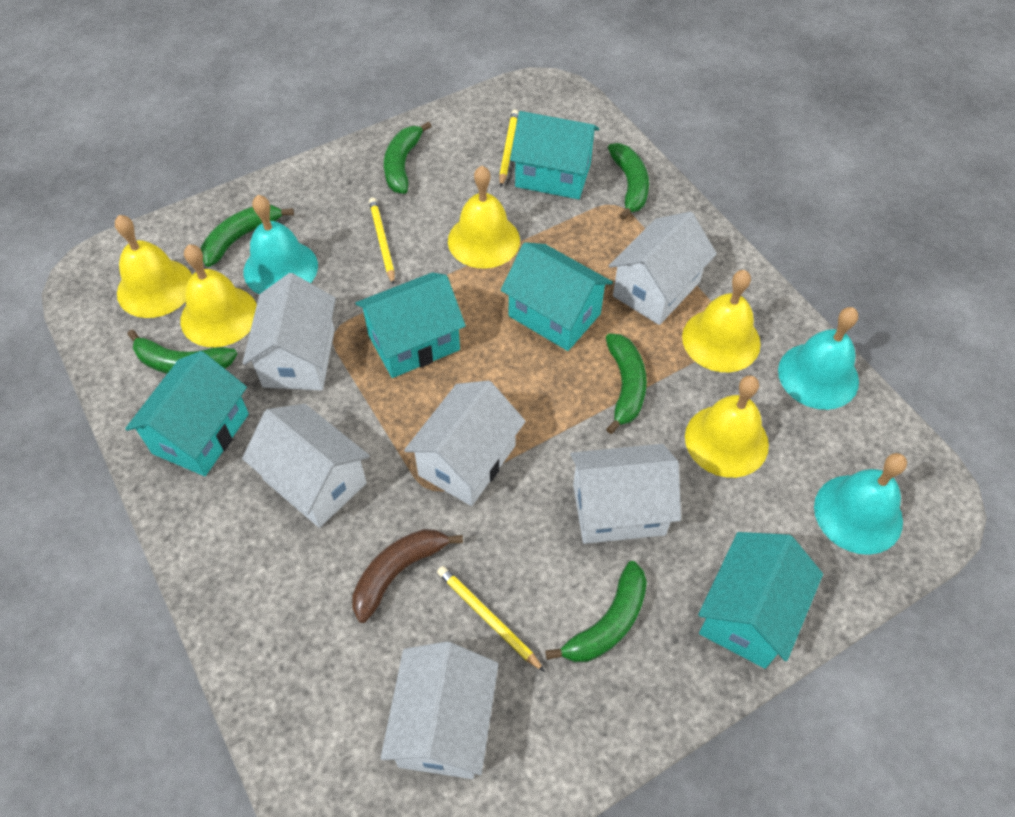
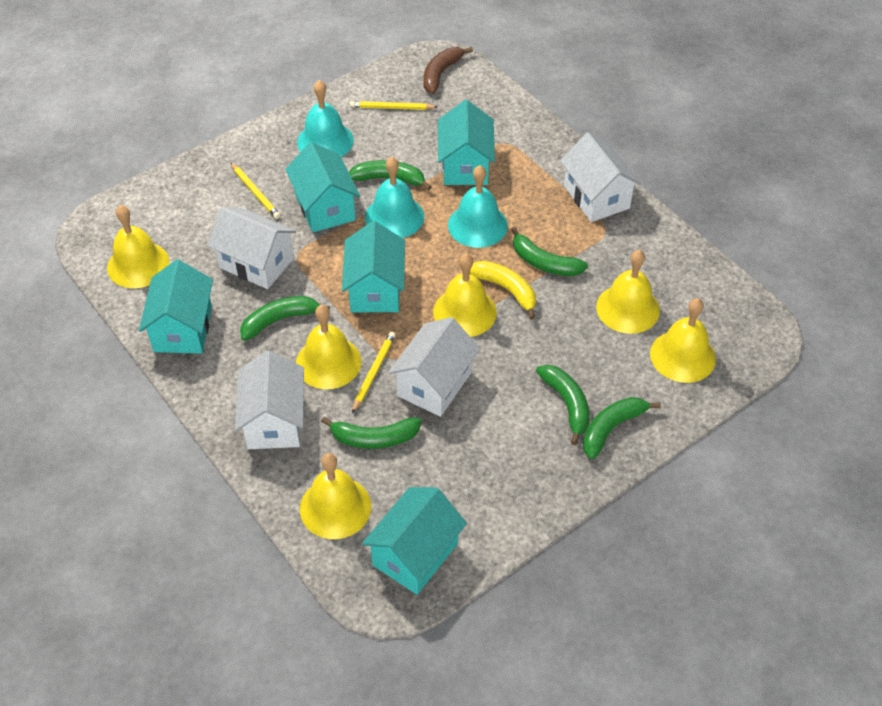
white house: 6 -> 4
yellow banana: 0 -> 1
yellow bell: 5 -> 6

